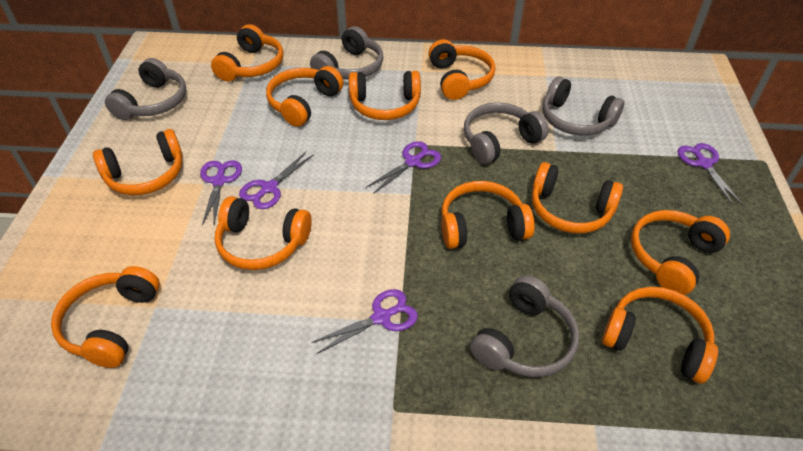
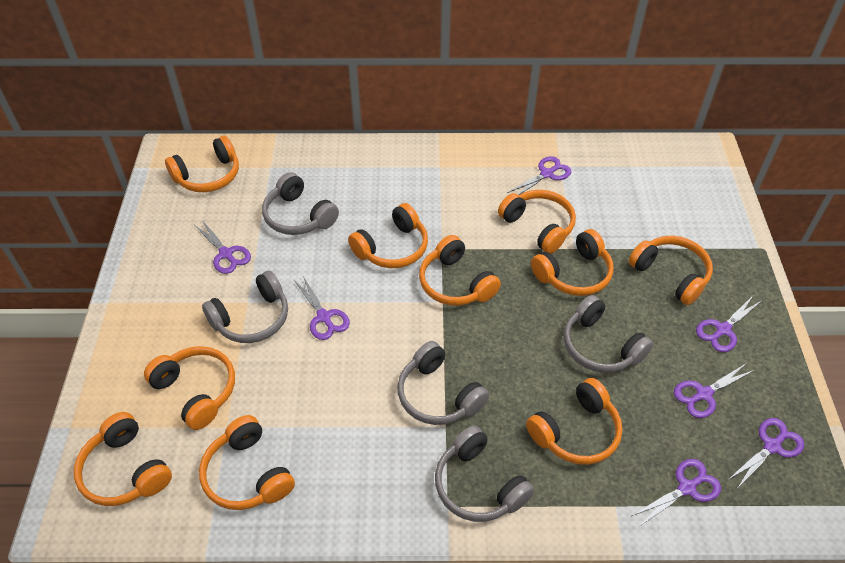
orange headphones: 11 -> 10
purple scissors: 5 -> 7

